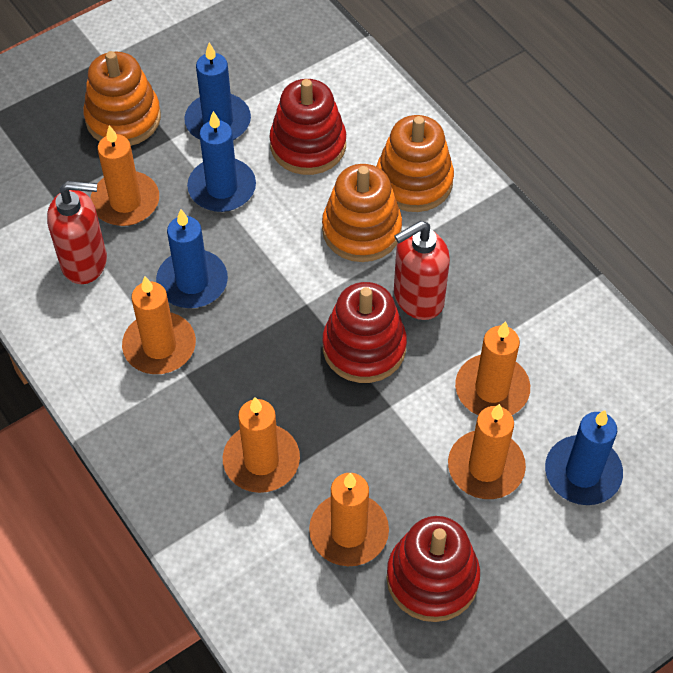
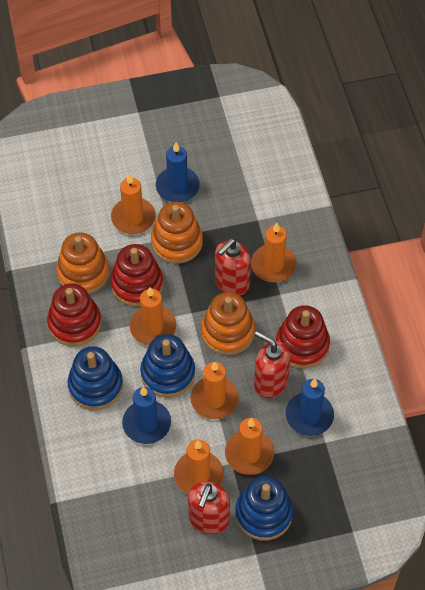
blue candle: 4 -> 3
blue stacking toy: 0 -> 3
red soap dispenser: 2 -> 3

